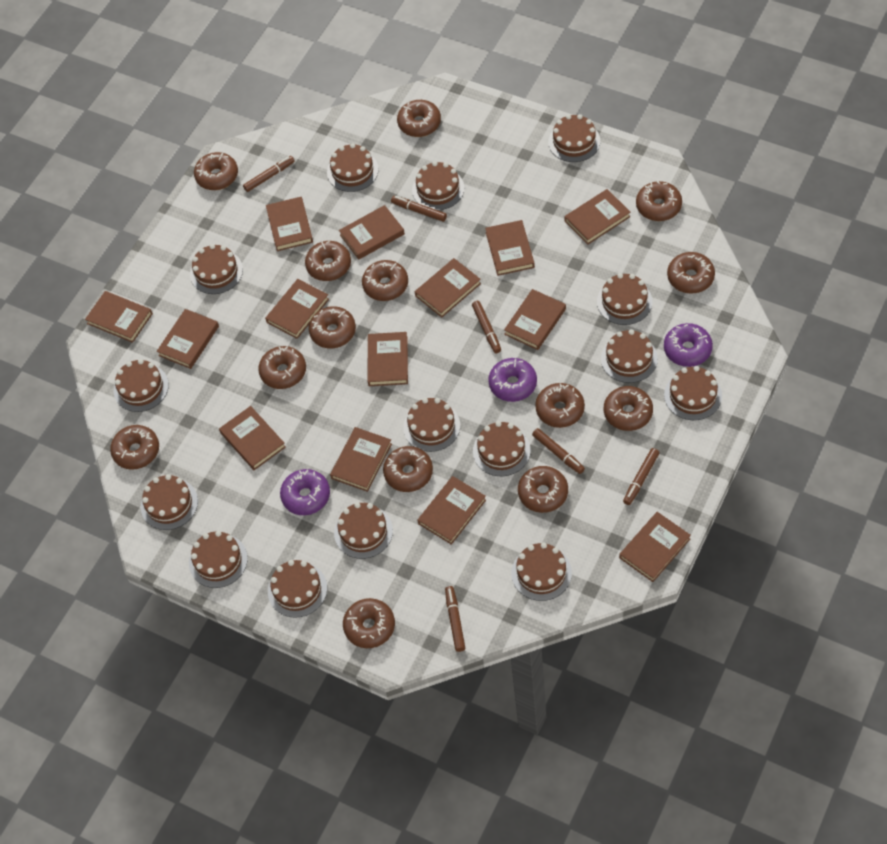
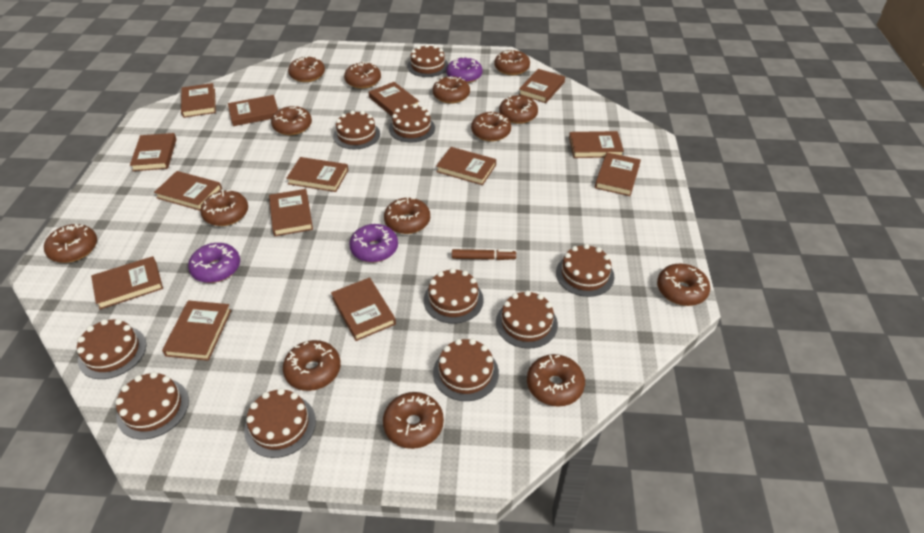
brown cake: 15 -> 10
brown marker: 6 -> 1

